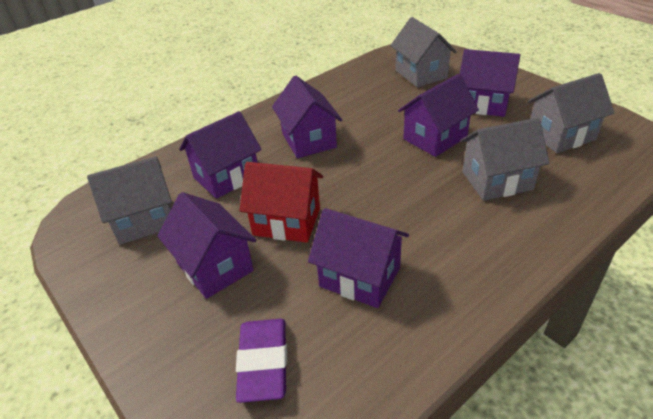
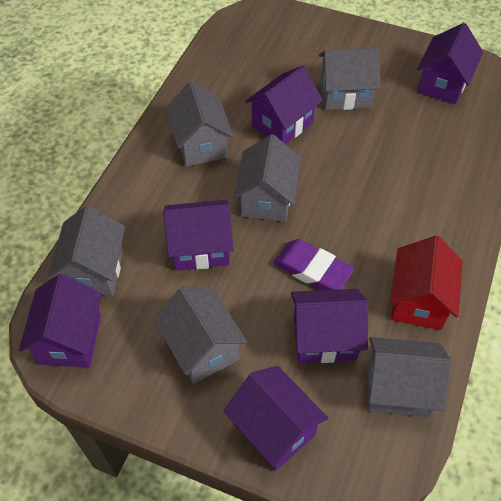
grey house: 4 -> 6

